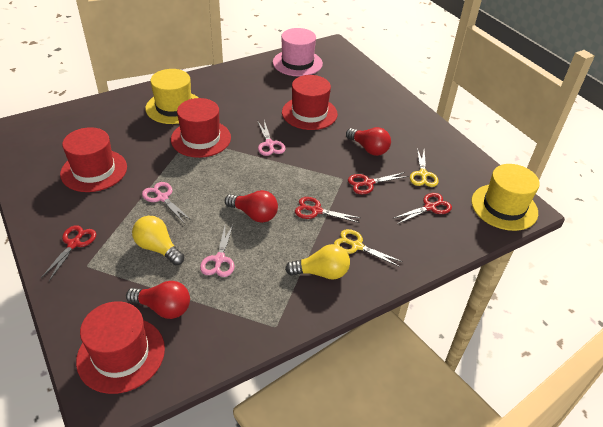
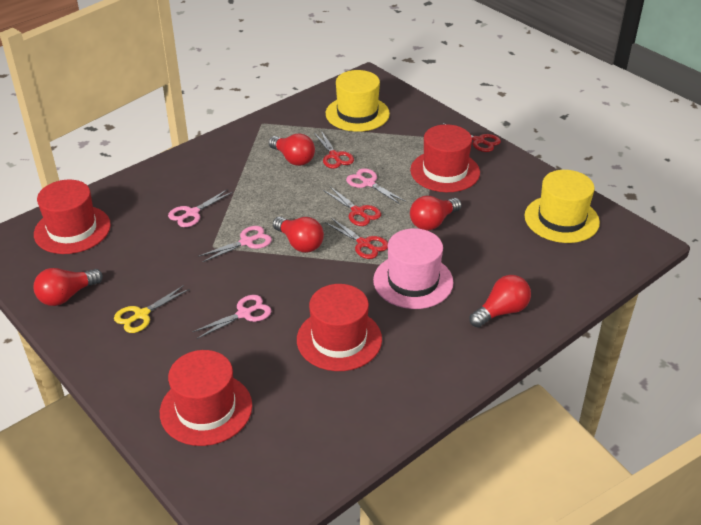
pink scissors: 3 -> 4
red light bulb: 3 -> 5
yellow light bulb: 2 -> 0
yellow scissors: 2 -> 1

